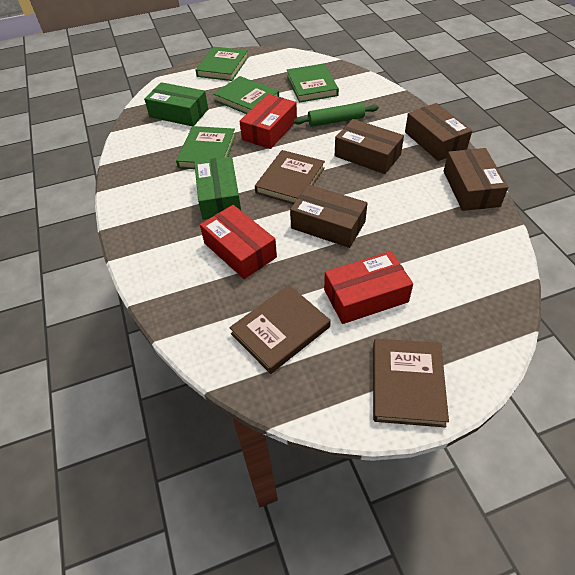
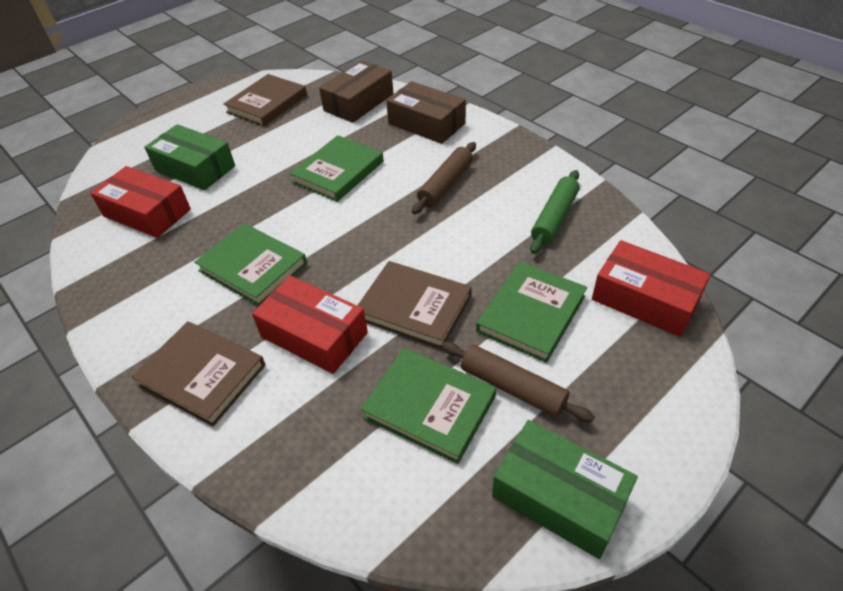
brown box: 4 -> 2
brown rolling pin: 0 -> 2

